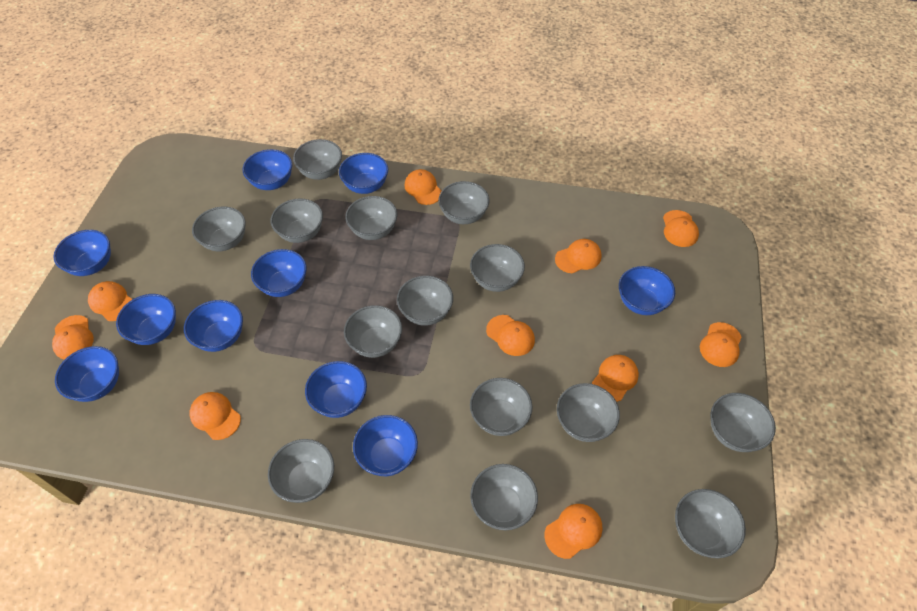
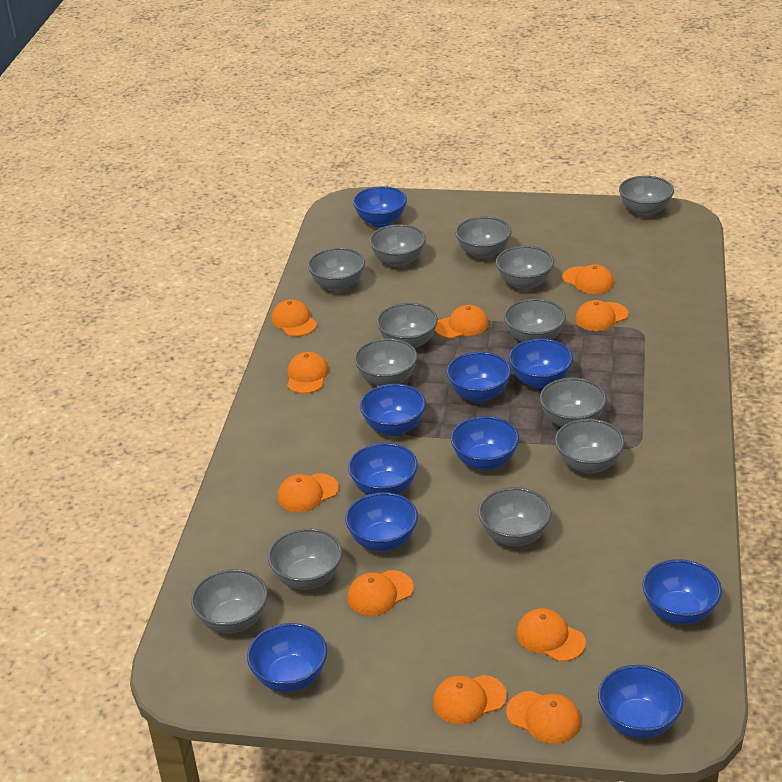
grey bowl: 14 -> 13

